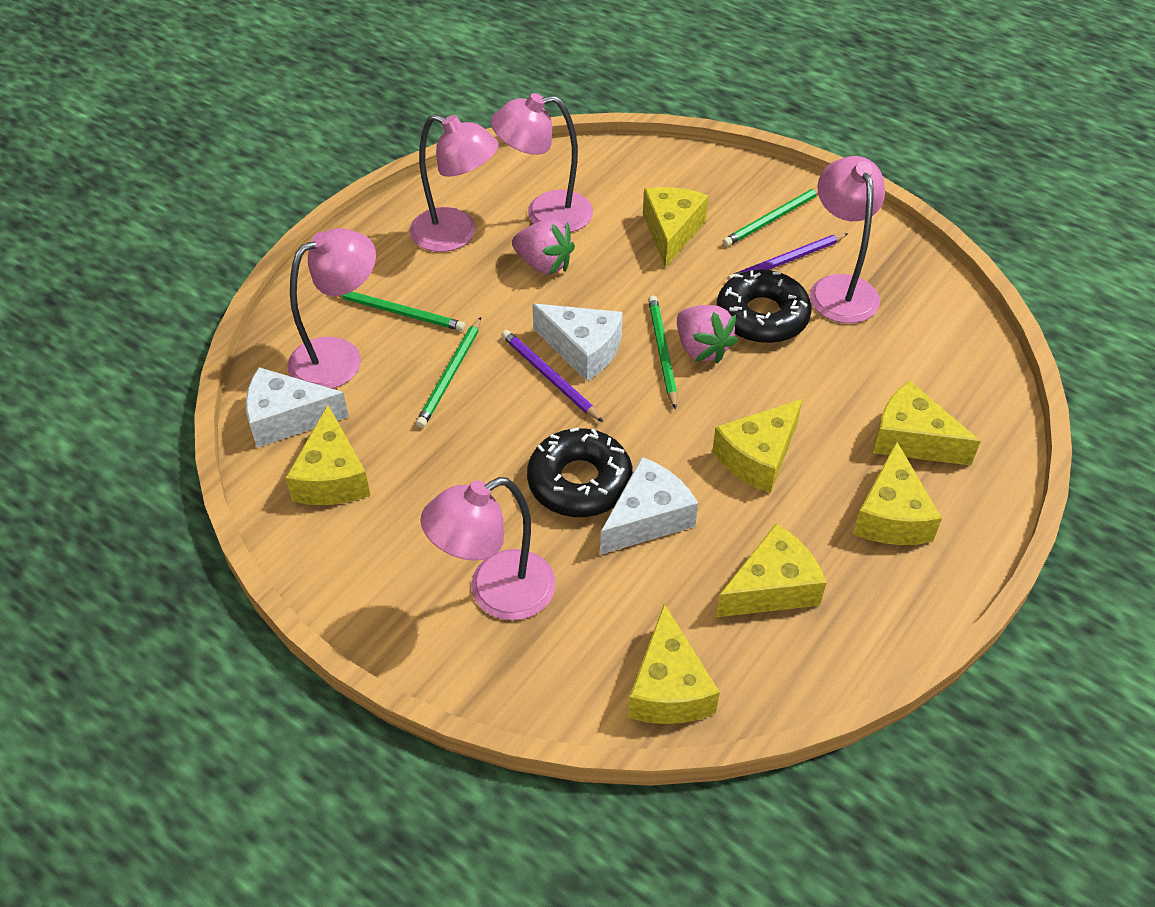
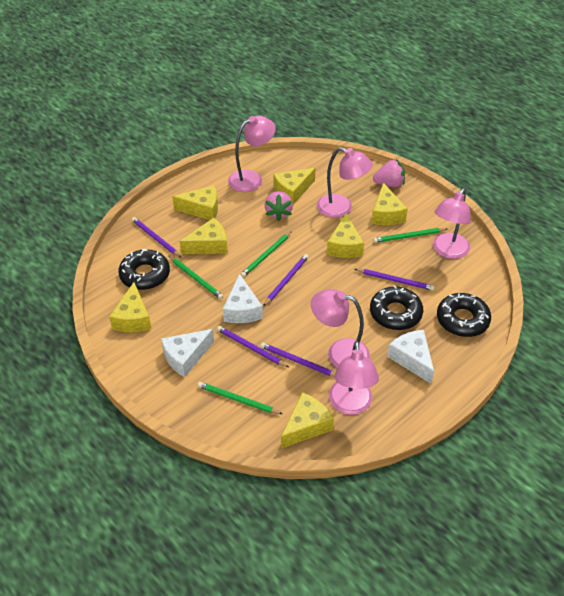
black donut: 2 -> 3
purple pencil: 2 -> 5

